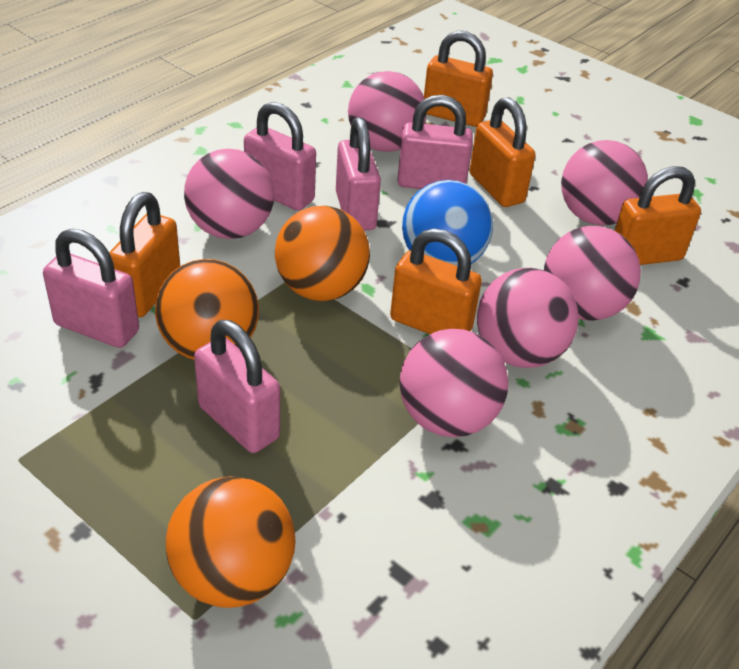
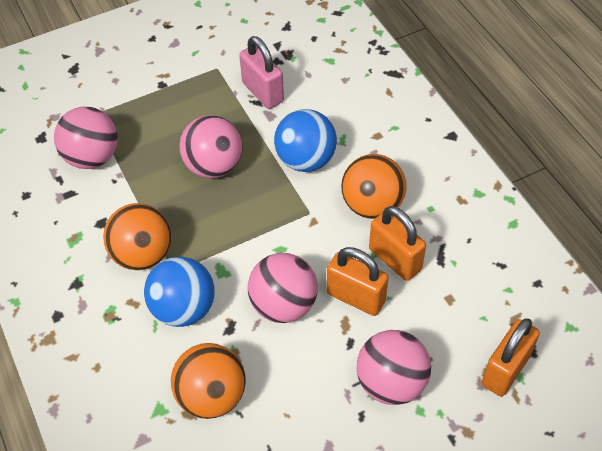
blue ball: 1 -> 2
orange padlock: 5 -> 3
pink ball: 6 -> 4
pink padlock: 5 -> 1

